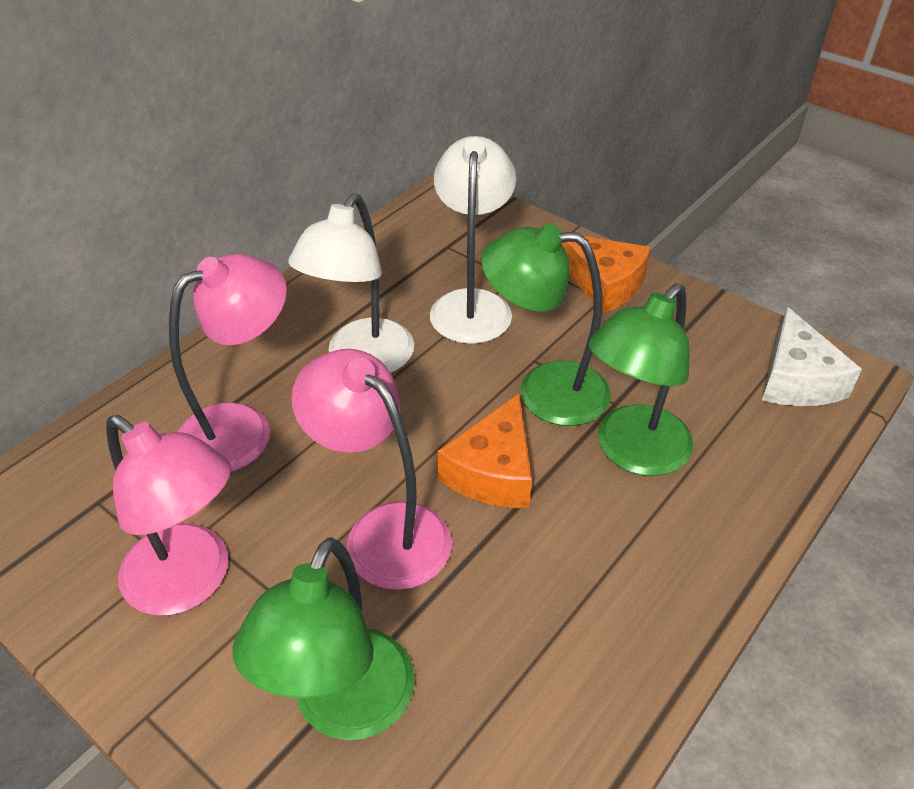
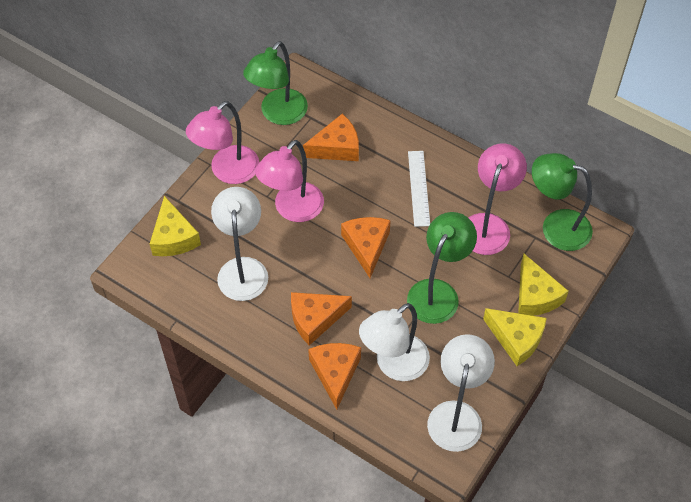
orange cheese: 2 -> 4
white cheese: 1 -> 0
white lamp: 2 -> 3
white ruler: 0 -> 1
yellow cheese: 0 -> 3

